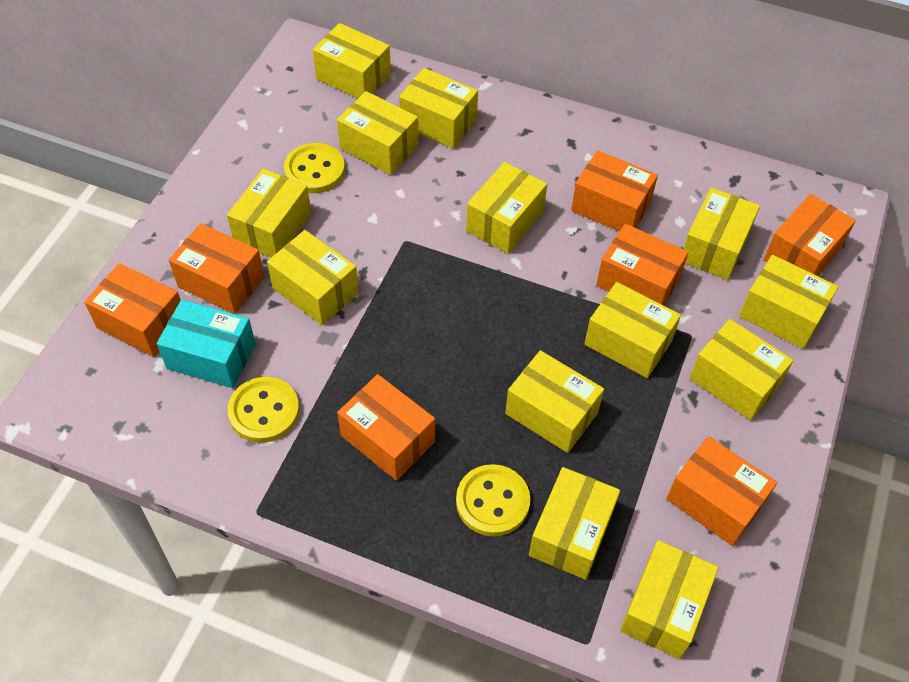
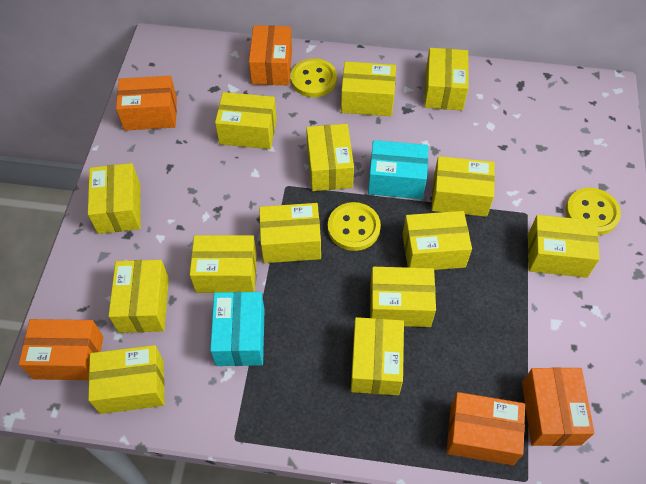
orange box: 7 -> 5
turquoise box: 1 -> 2
yellow box: 13 -> 14

